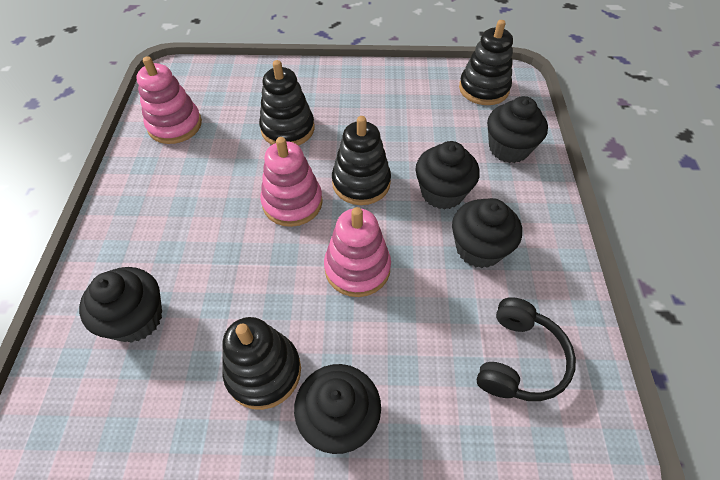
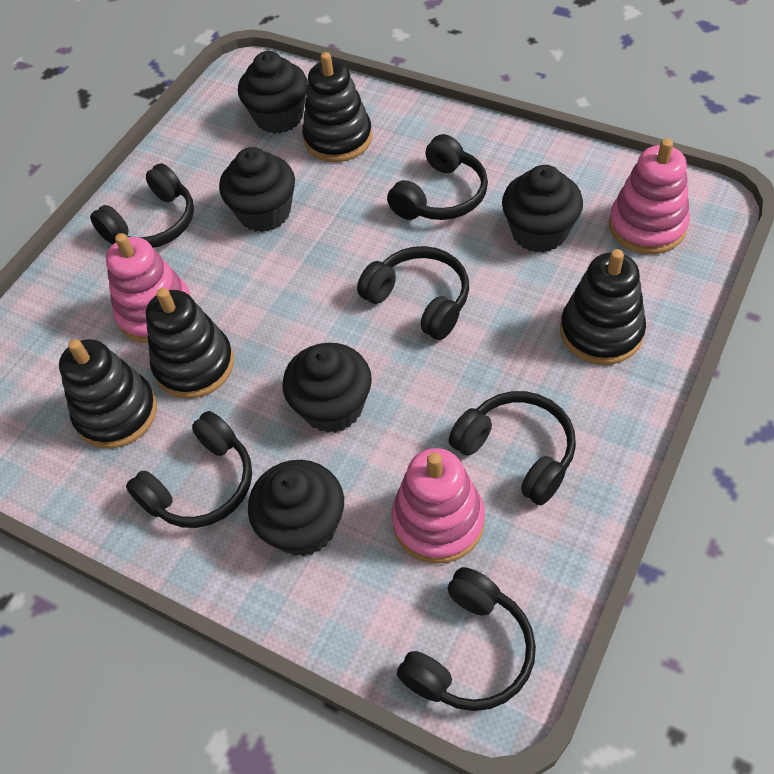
black headphones: 1 -> 6

